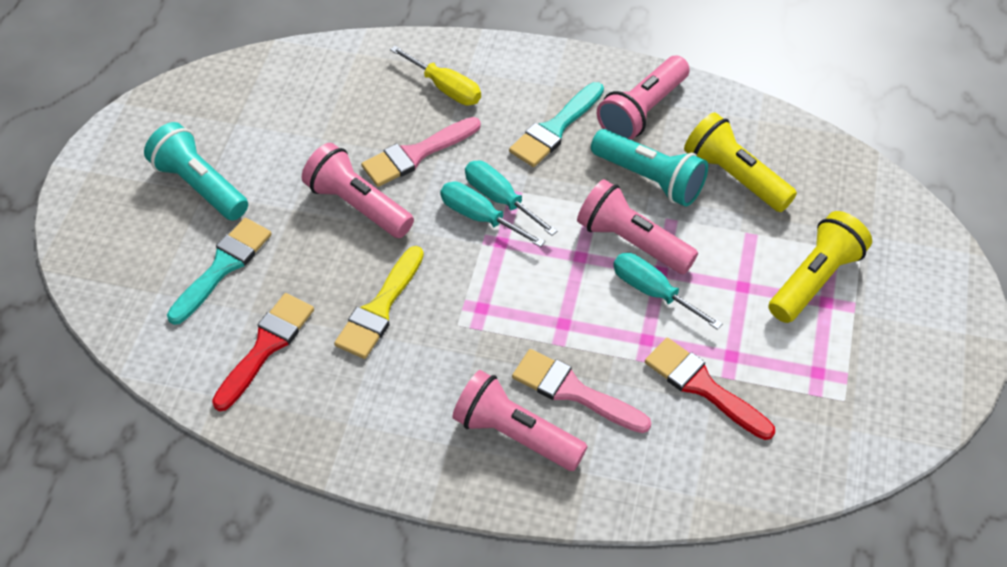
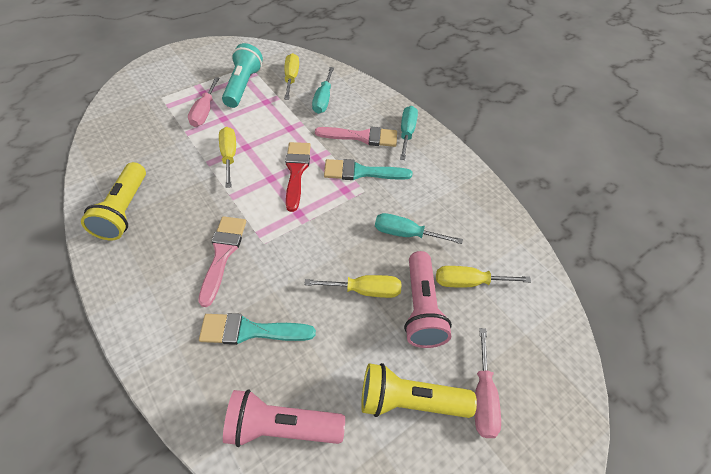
pink flashlight: 4 -> 2
pink screwdriver: 0 -> 2
red brush: 2 -> 1
turquoise flashlight: 2 -> 1
yellow brush: 1 -> 0
yellow screwdriver: 1 -> 4

